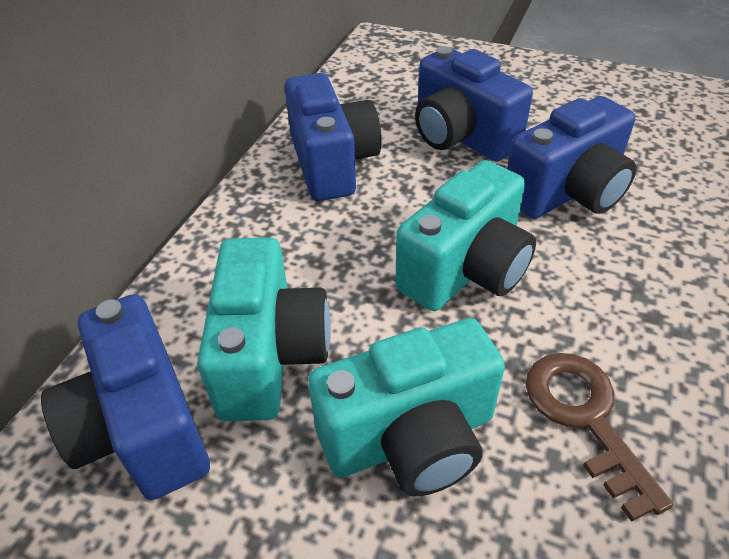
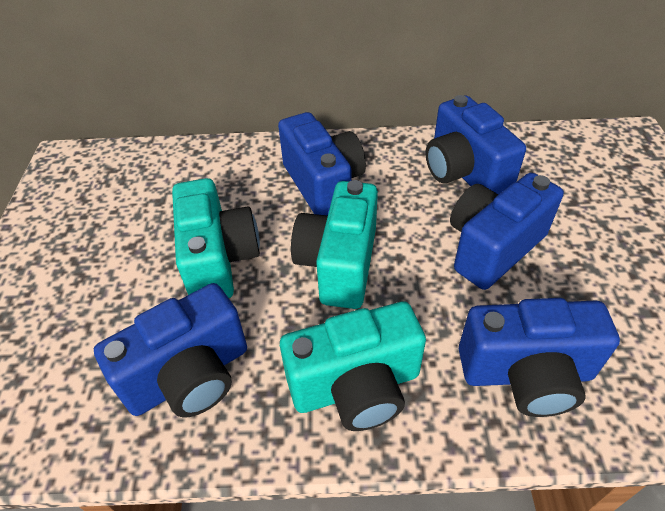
blue camera: 4 -> 5
brown key: 1 -> 0

